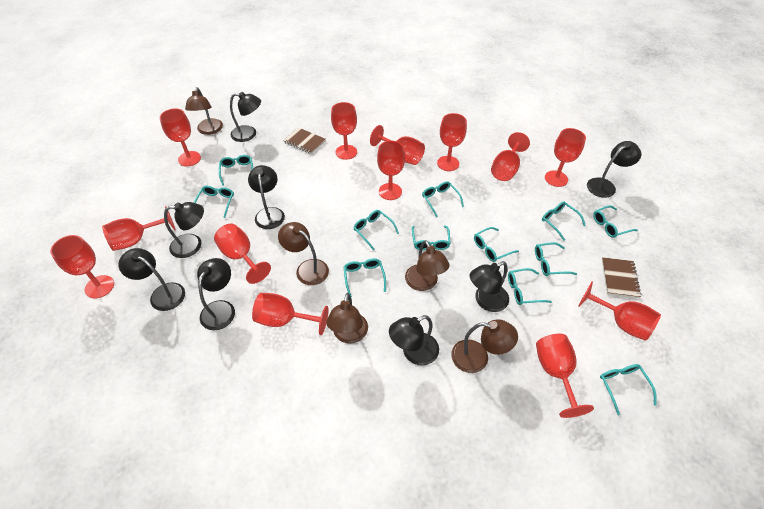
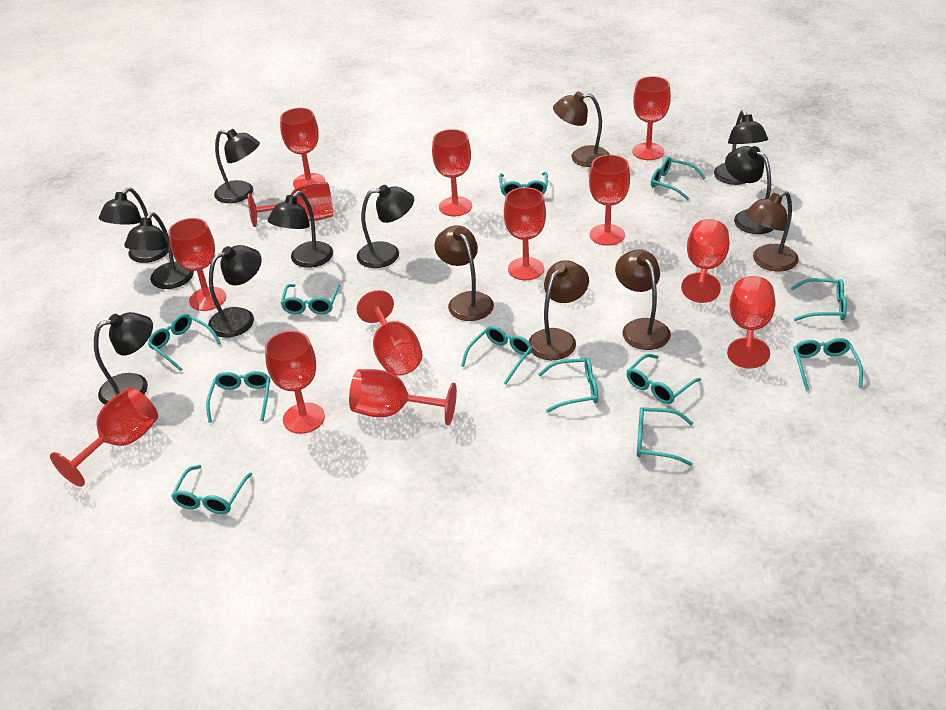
black lamp: 8 -> 9
brown notebook: 2 -> 0

